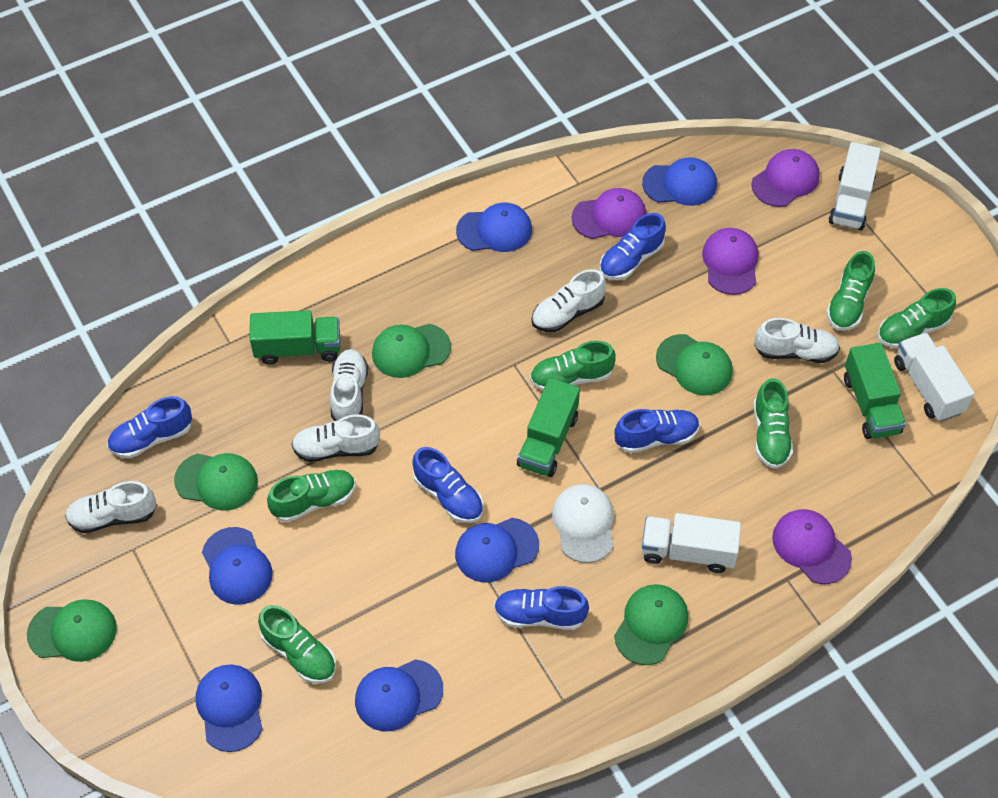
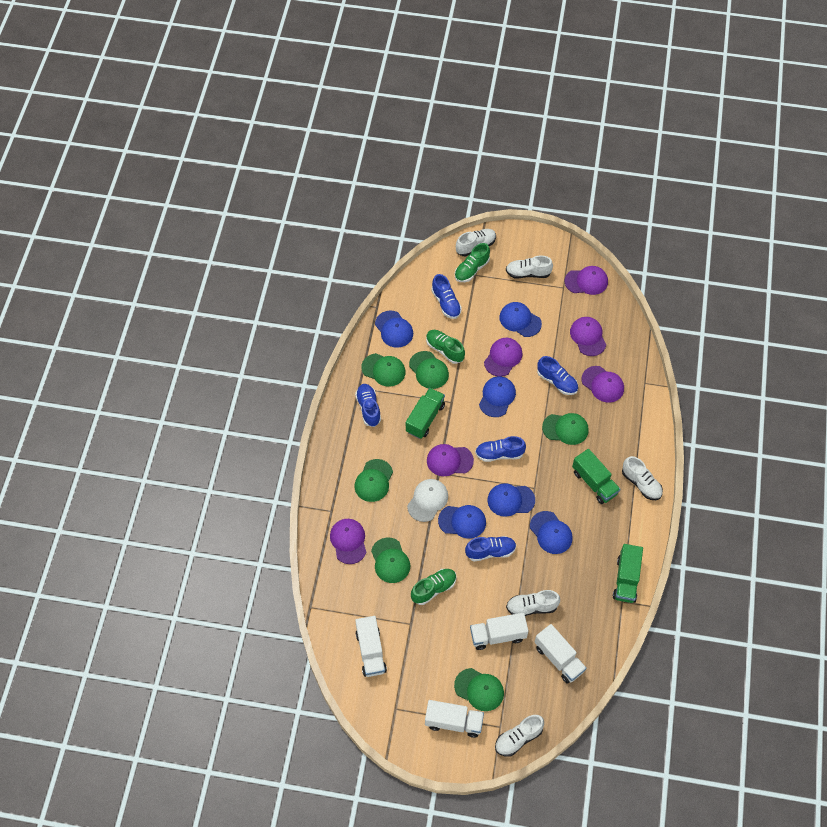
green cap: 5 -> 6
green shoe: 6 -> 3
purple cap: 4 -> 6
white truck: 3 -> 4

